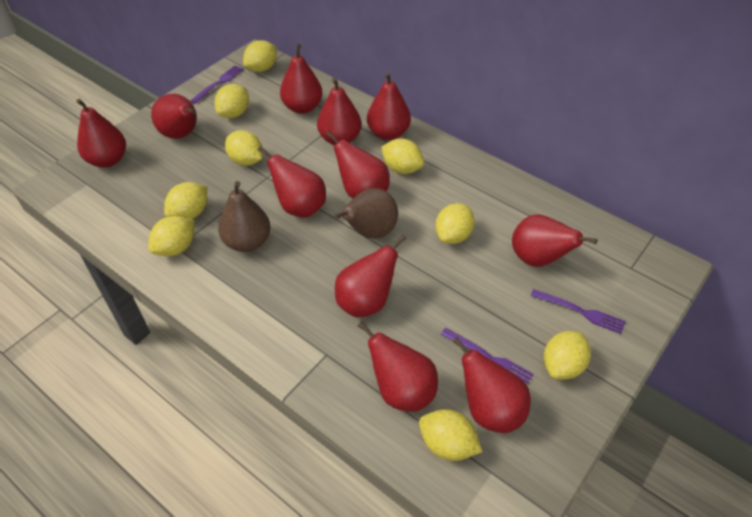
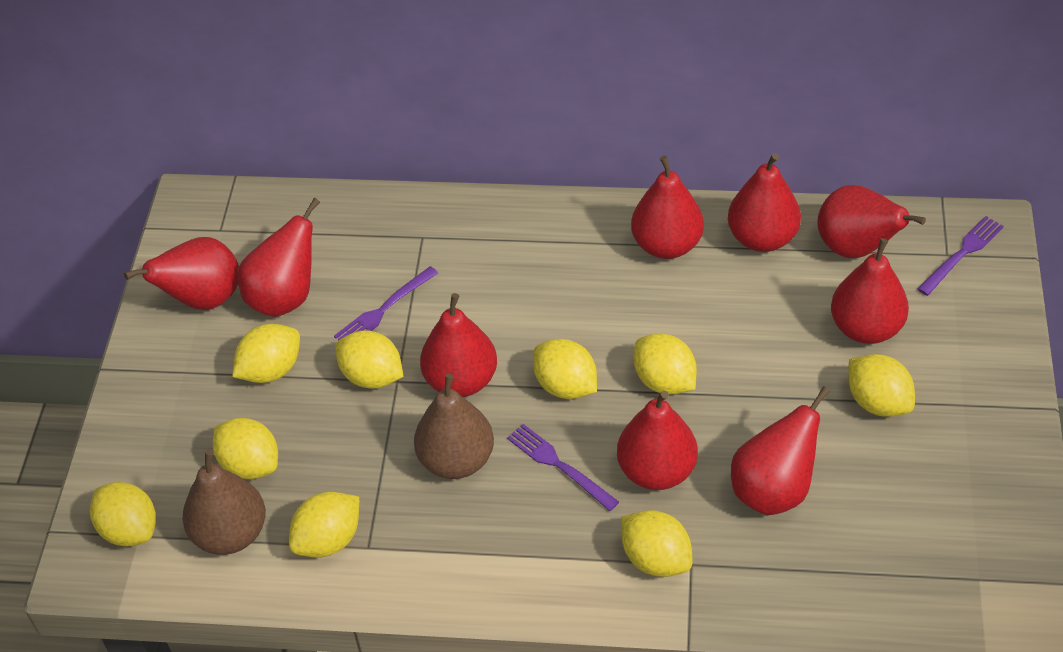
red pear: 11 -> 9

